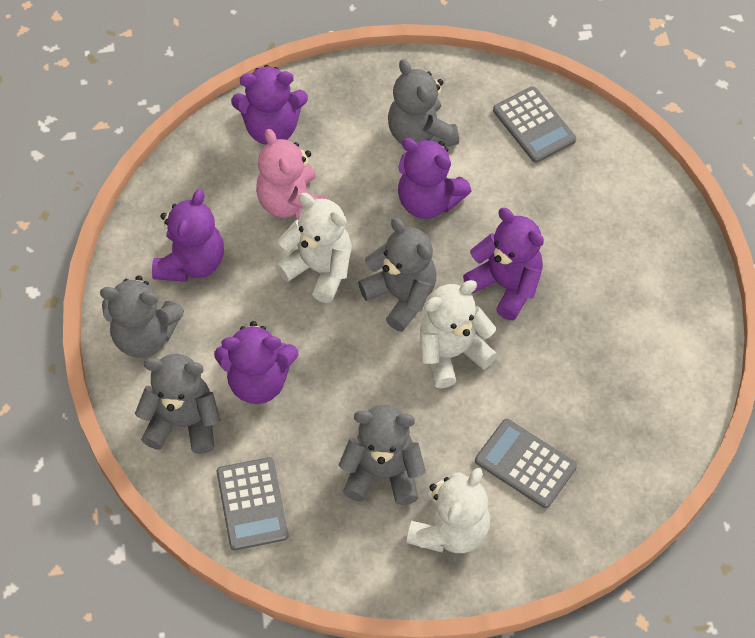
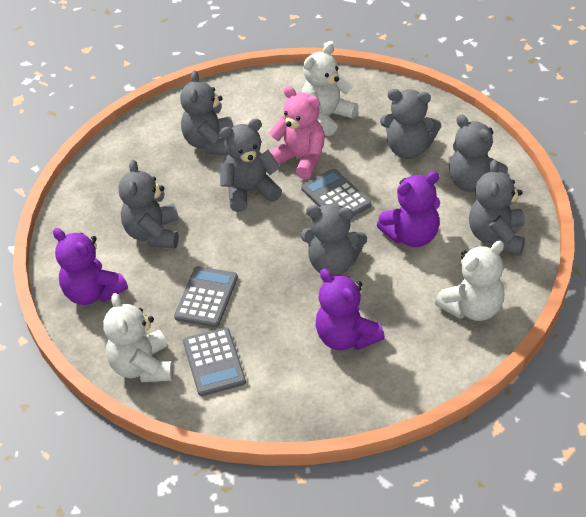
grey teddy bear: 5 -> 7
purple teddy bear: 5 -> 3

